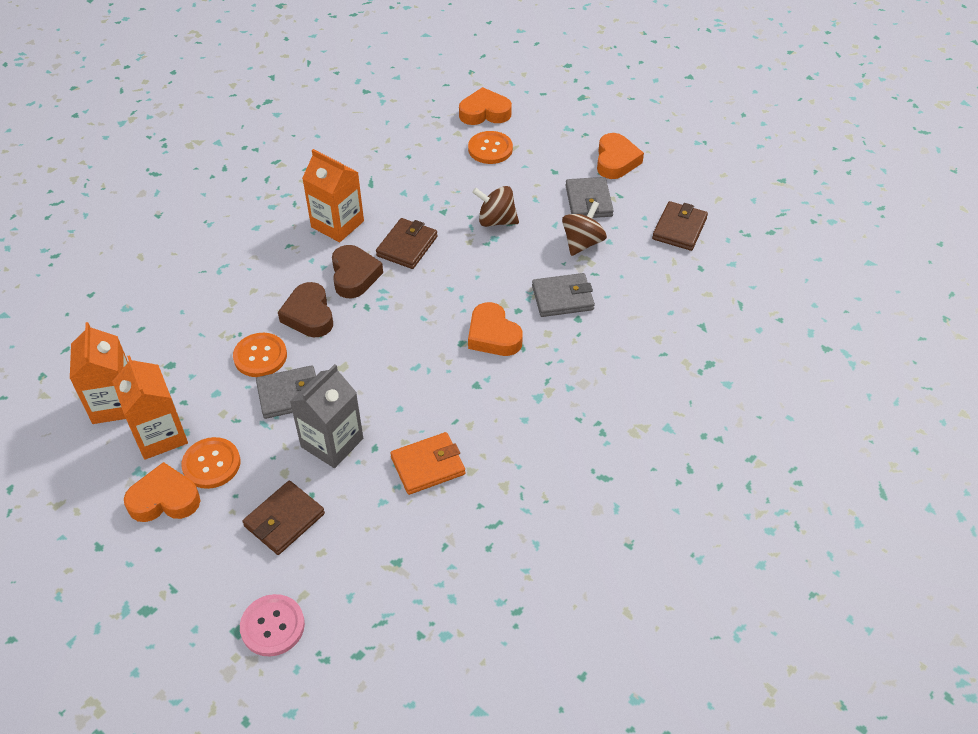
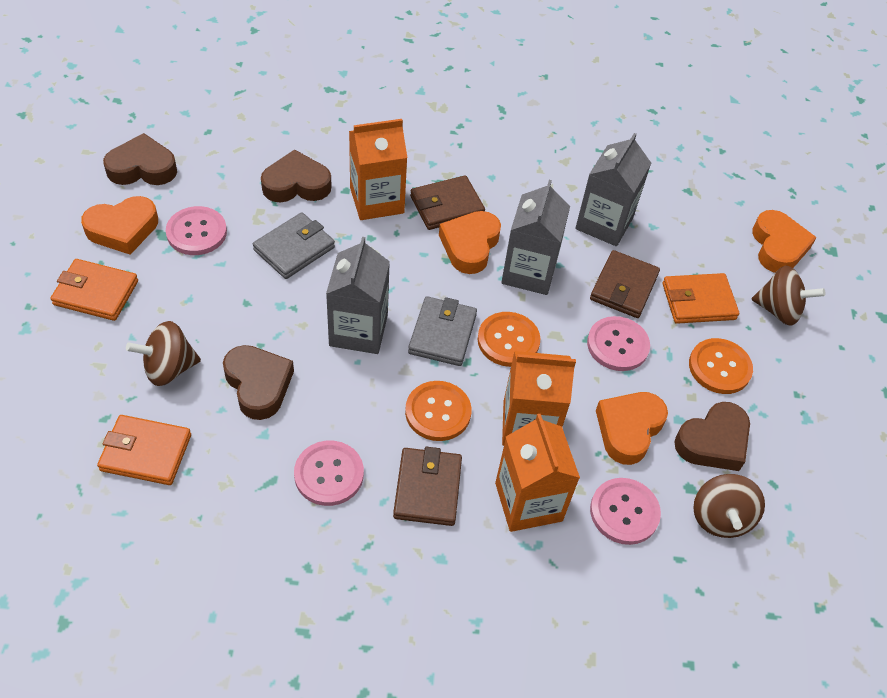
brown heart: 2 -> 4
brown spinning top: 2 -> 3
grey carton: 1 -> 3
grey wallet: 3 -> 2
orange wallet: 1 -> 3
pink button: 1 -> 4

